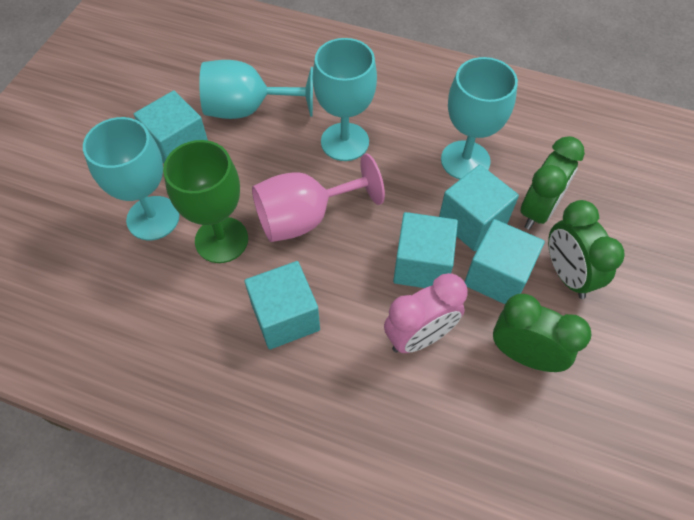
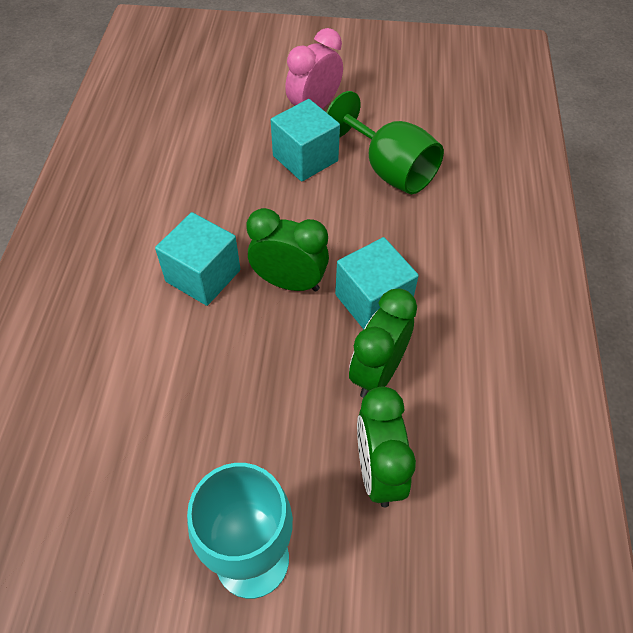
pink goblet: 1 -> 0
turquoise cube: 5 -> 3
turquoise goblet: 4 -> 1

